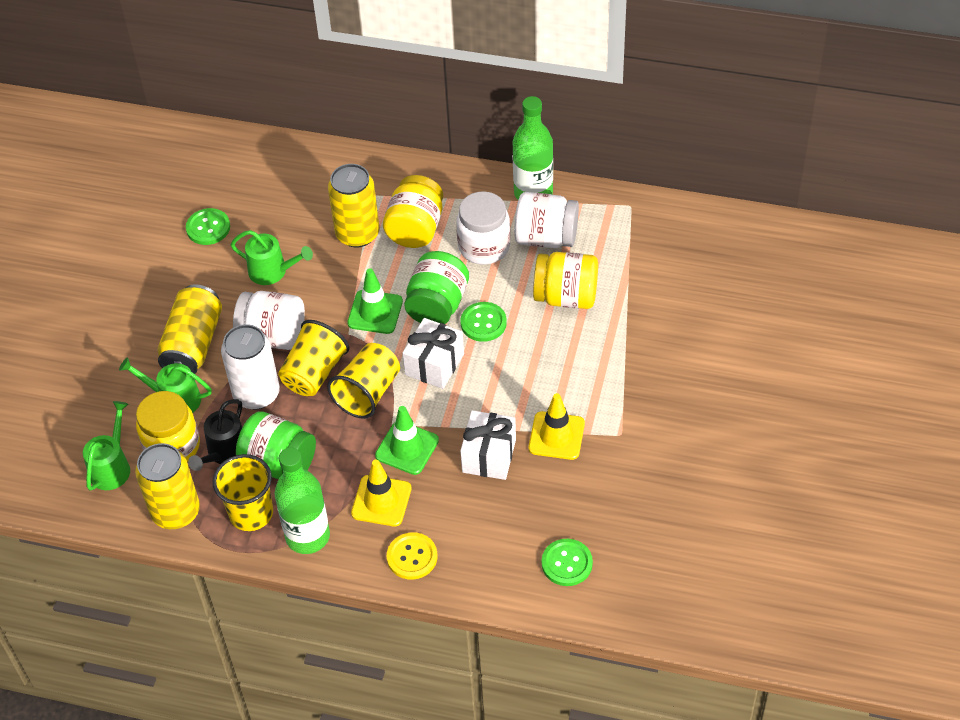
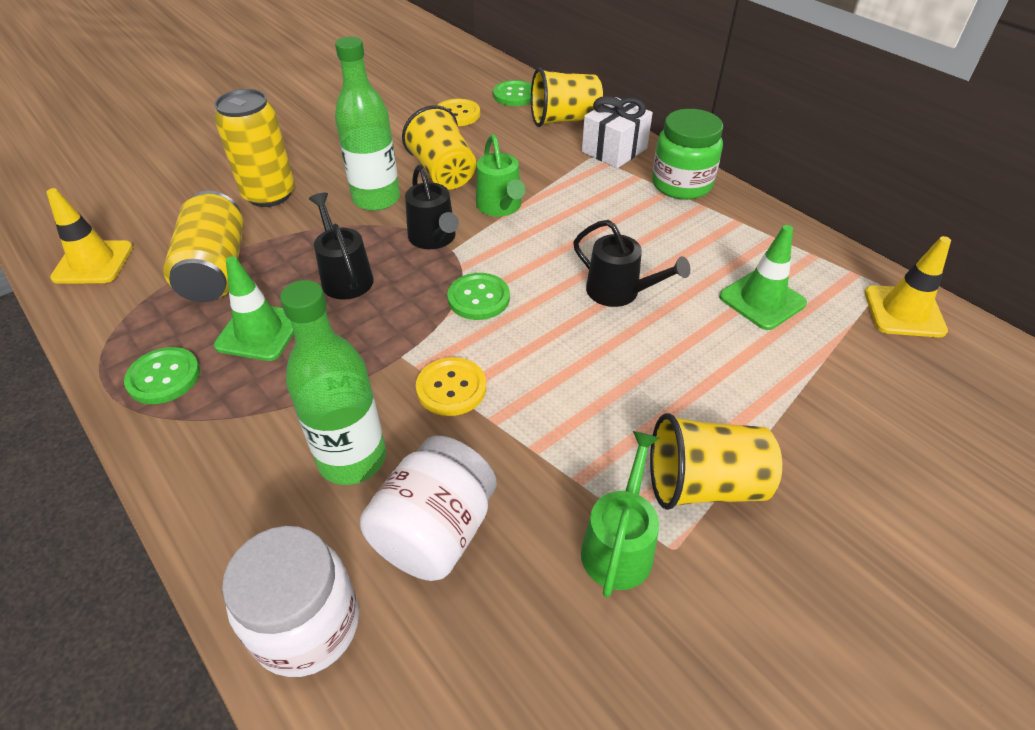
black watering can: 1 -> 3
green jar: 2 -> 1
green watering can: 3 -> 2
white can: 1 -> 0
white gift: 2 -> 1
white jar: 3 -> 2
yellow button: 1 -> 2
yellow can: 3 -> 2
yellow jar: 3 -> 0

